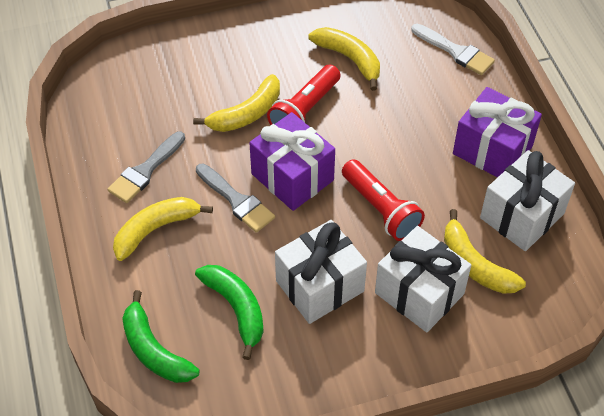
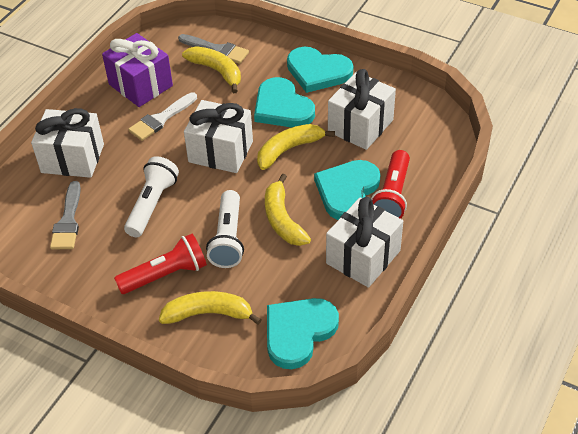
green banana: 2 -> 0
purple gift: 2 -> 1
turquoise heart: 0 -> 4
white flashlight: 0 -> 2
white gift: 3 -> 4

